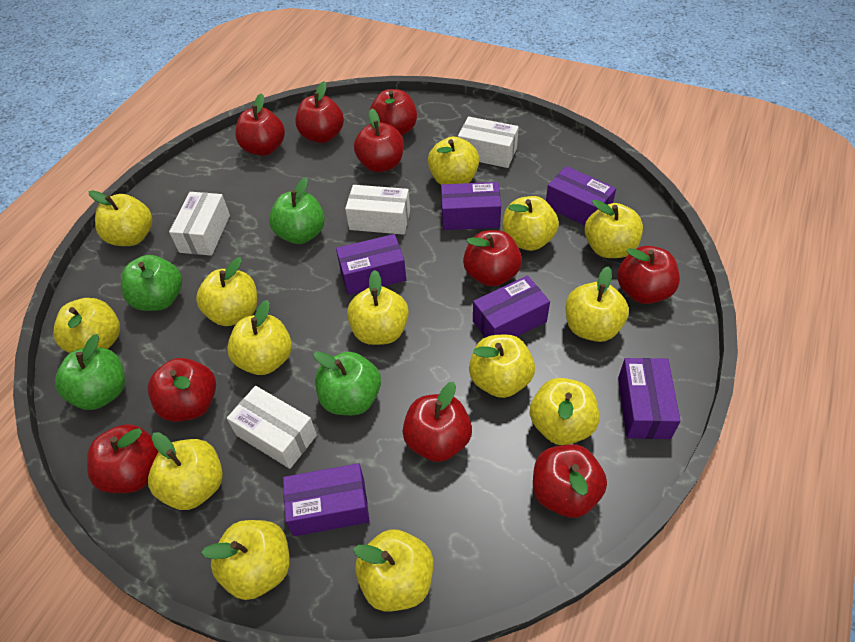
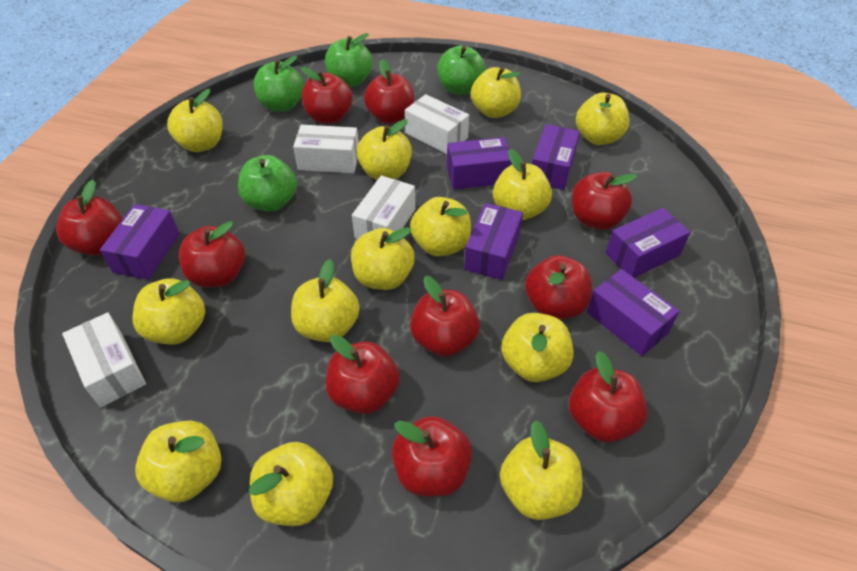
yellow apple: 14 -> 13

